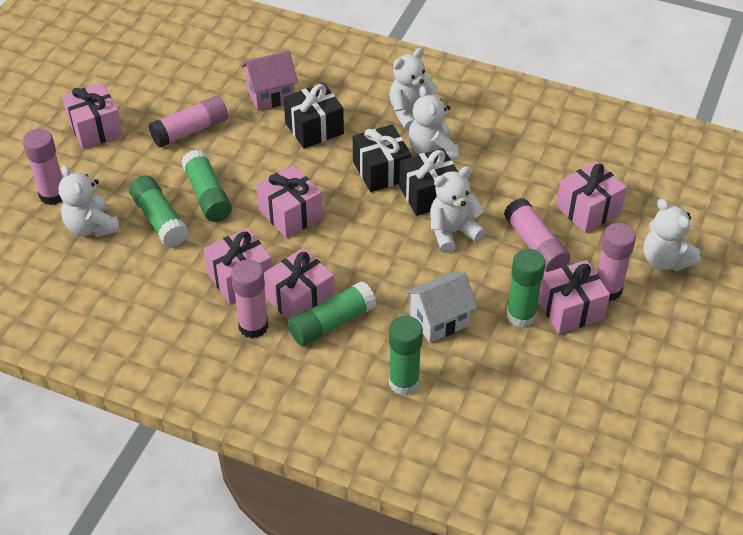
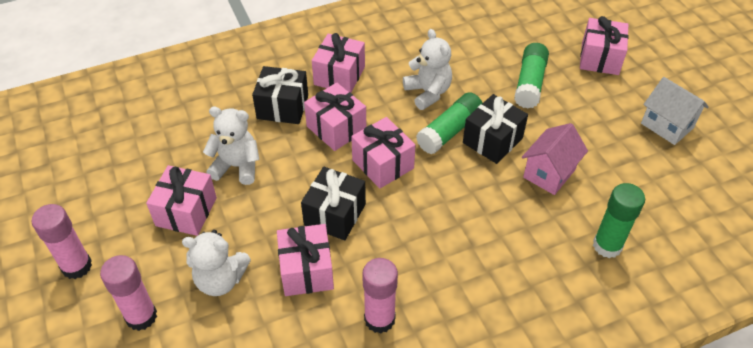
green glue stick: 5 -> 3
pink glue stick: 5 -> 3
white teddy bear: 5 -> 3

